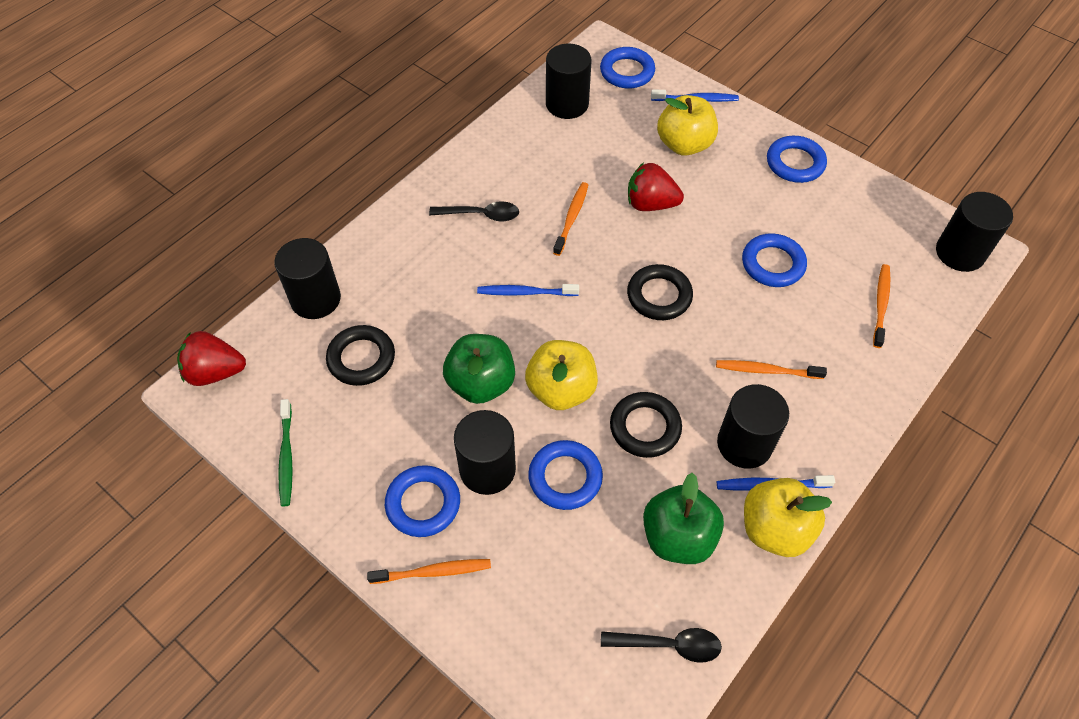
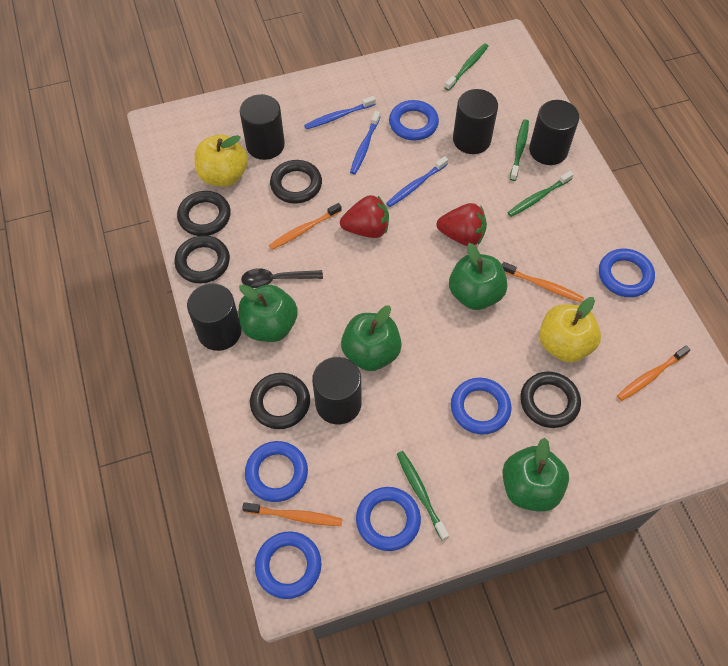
black ring: 3 -> 5
black spoon: 2 -> 1
blue ring: 5 -> 6
green apple: 2 -> 4
green toothbrush: 1 -> 4
yellow apple: 3 -> 2

